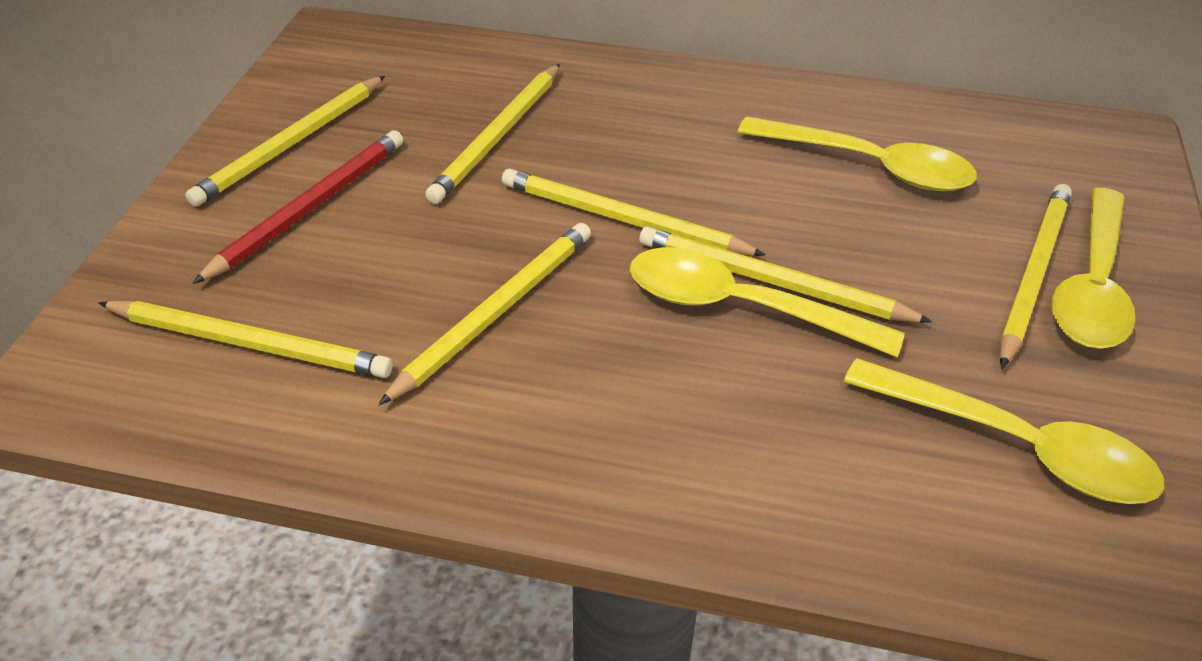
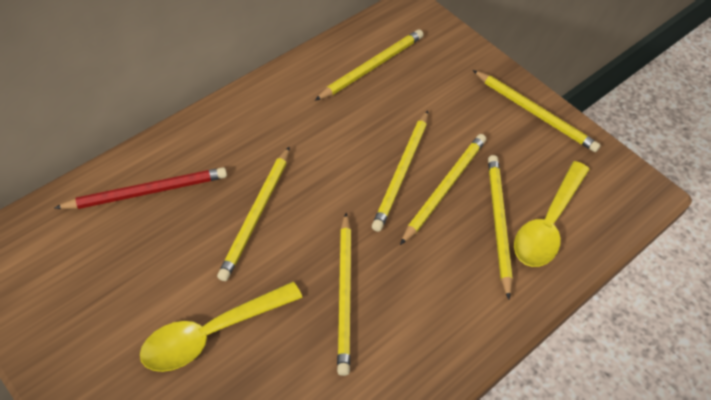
yellow spoon: 4 -> 2

